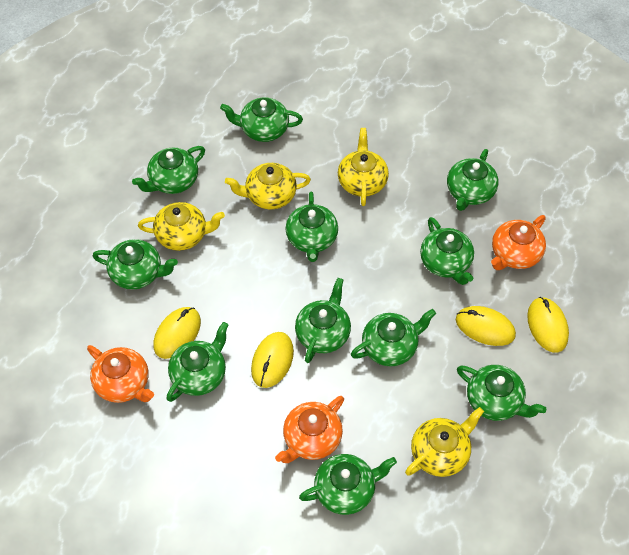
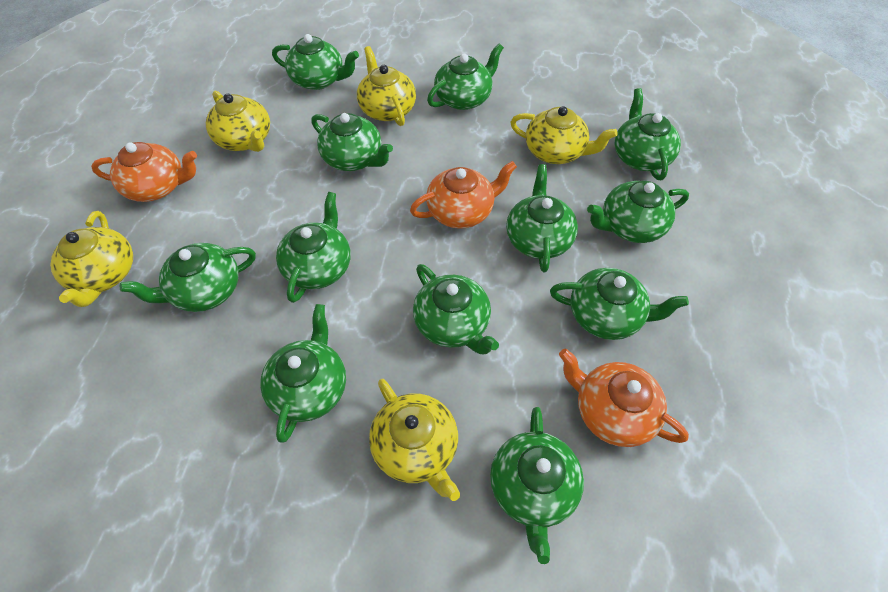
green teapot: 11 -> 12
yellow mouse: 4 -> 0
yellow teapot: 4 -> 5

